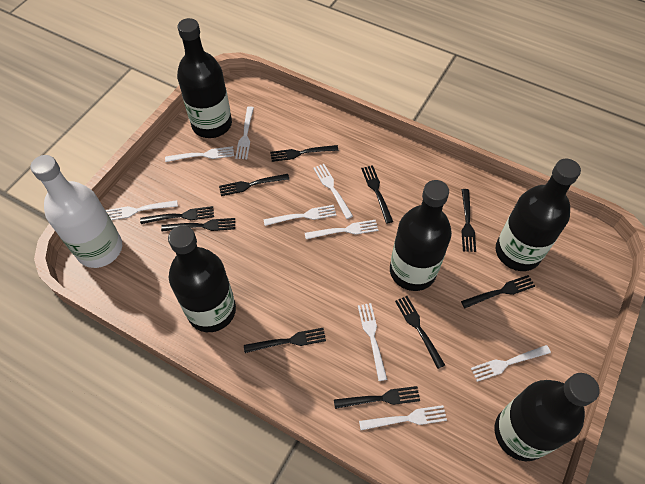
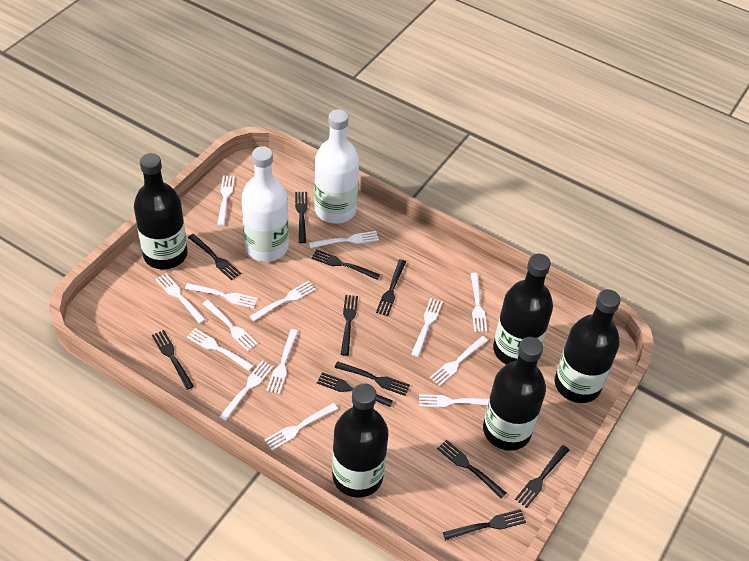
black fork: 10 -> 11
white bottle: 1 -> 2
white fork: 9 -> 14

